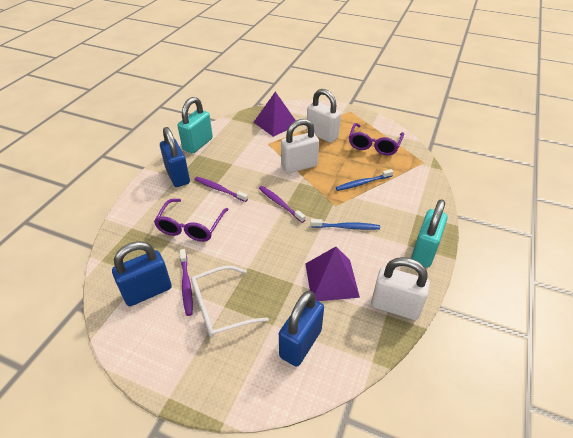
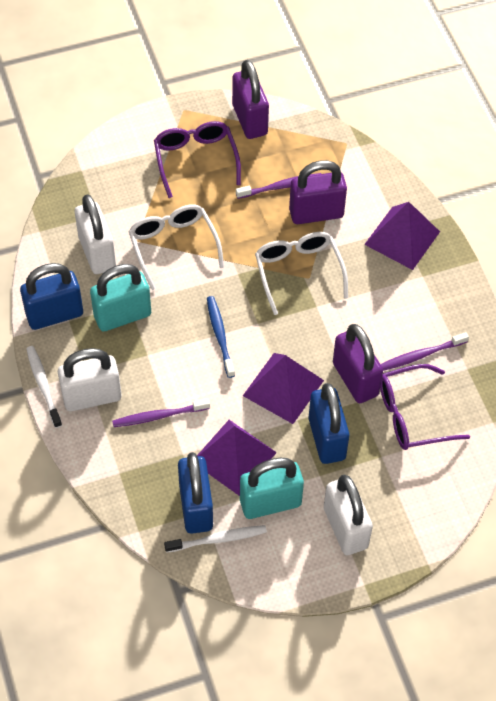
blue toothbrush: 2 -> 1
purple padlock: 0 -> 3
purple pyramid: 2 -> 3
white glasses: 1 -> 2
white toothbrush: 0 -> 2

